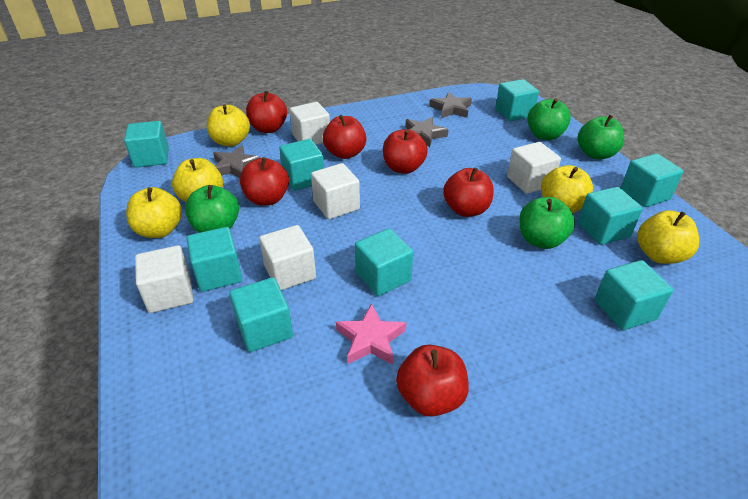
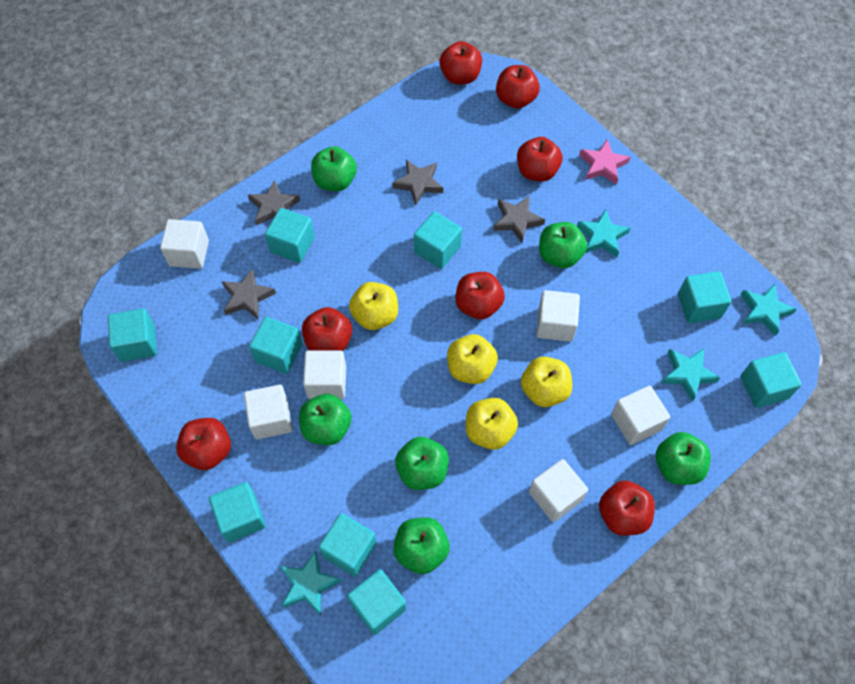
green apple: 4 -> 6
grey star: 3 -> 4
red apple: 6 -> 7
turquoise star: 0 -> 4
white cube: 5 -> 6
yellow apple: 5 -> 4

